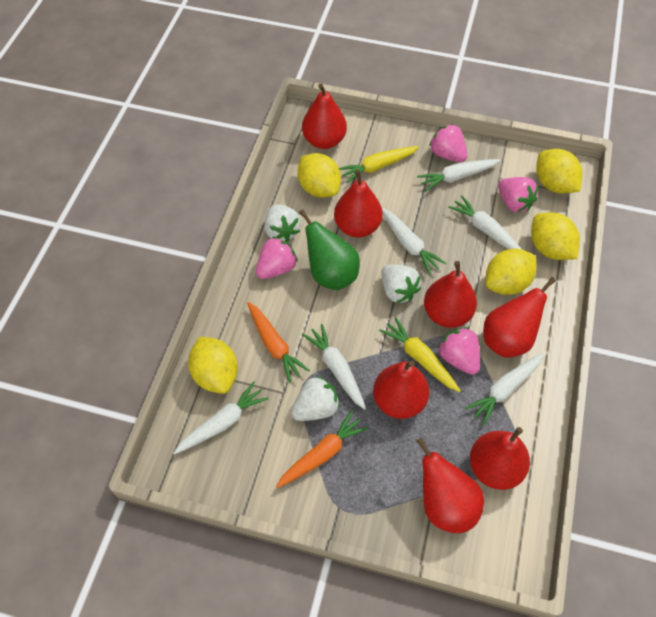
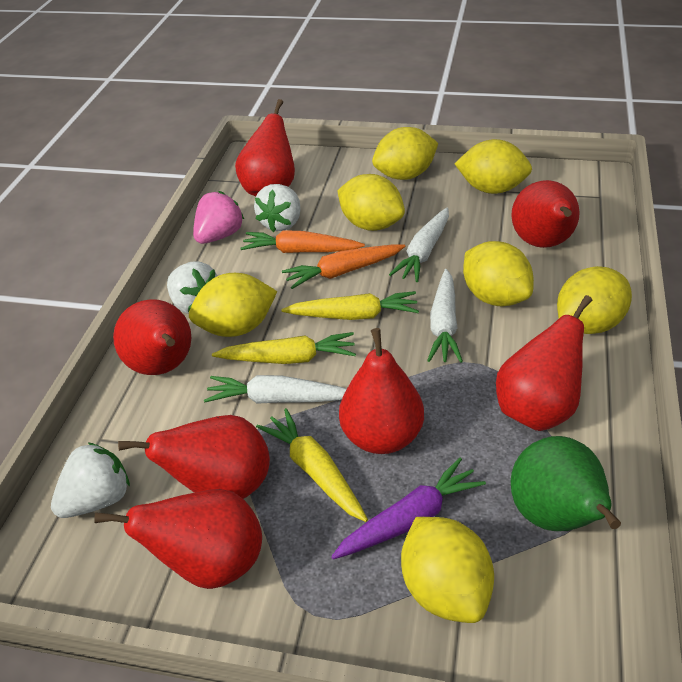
pink strawberry: 4 -> 1
purple carrot: 0 -> 1
white carrot: 6 -> 3
yellow carrot: 2 -> 3
yellow lemon: 5 -> 7

